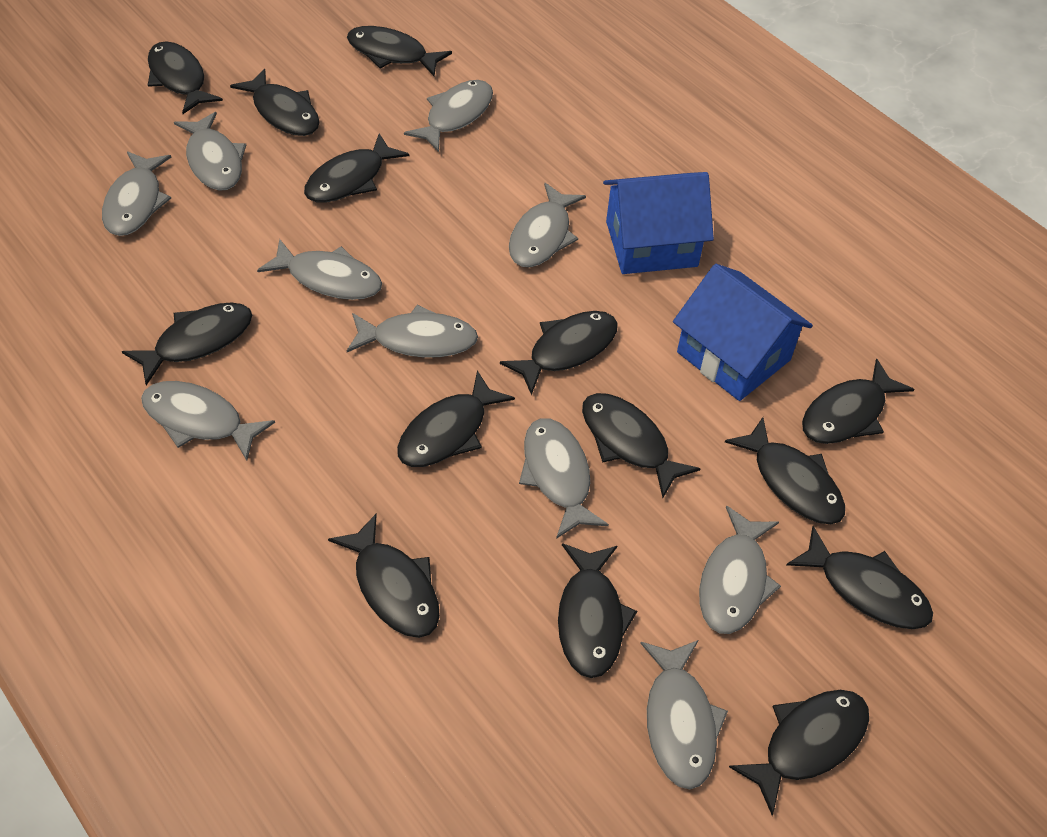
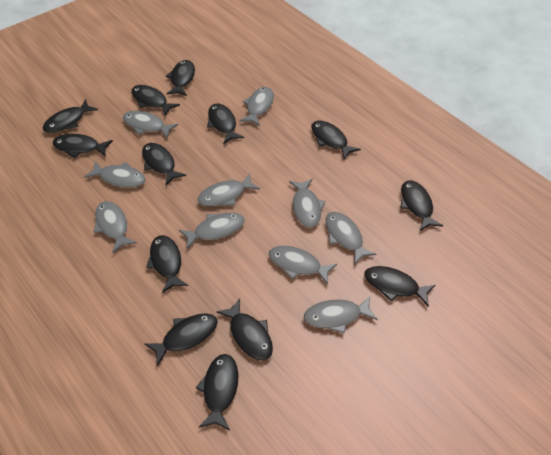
black fish: 14 -> 13
blue house: 2 -> 0

